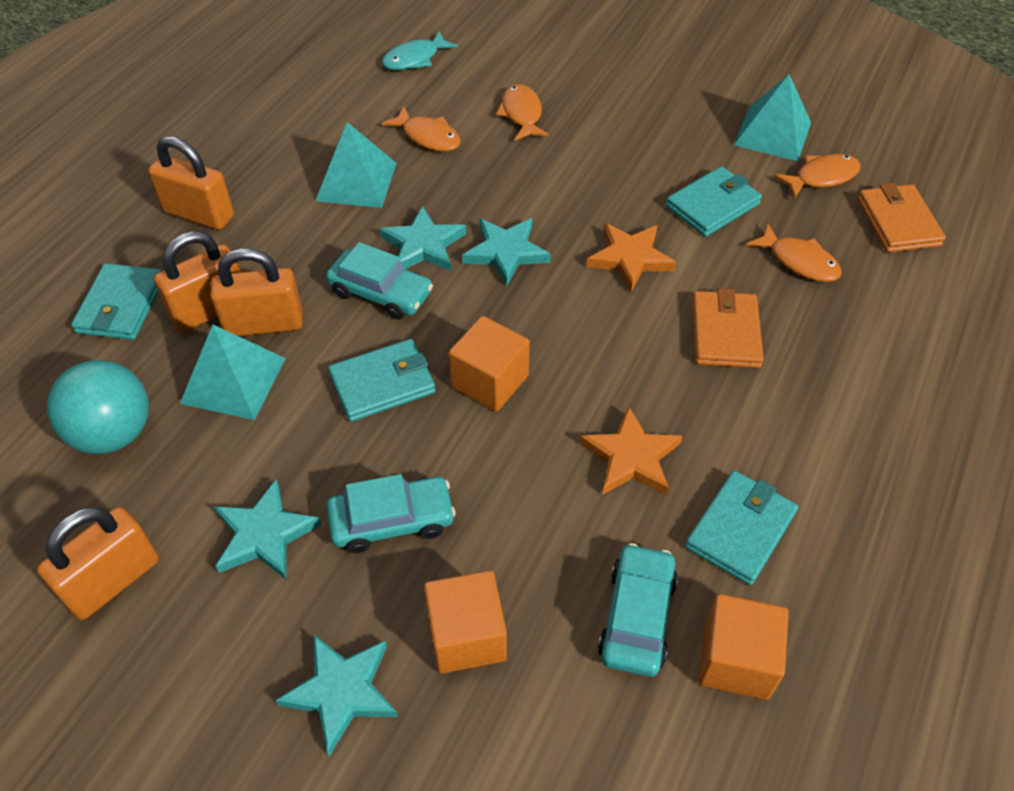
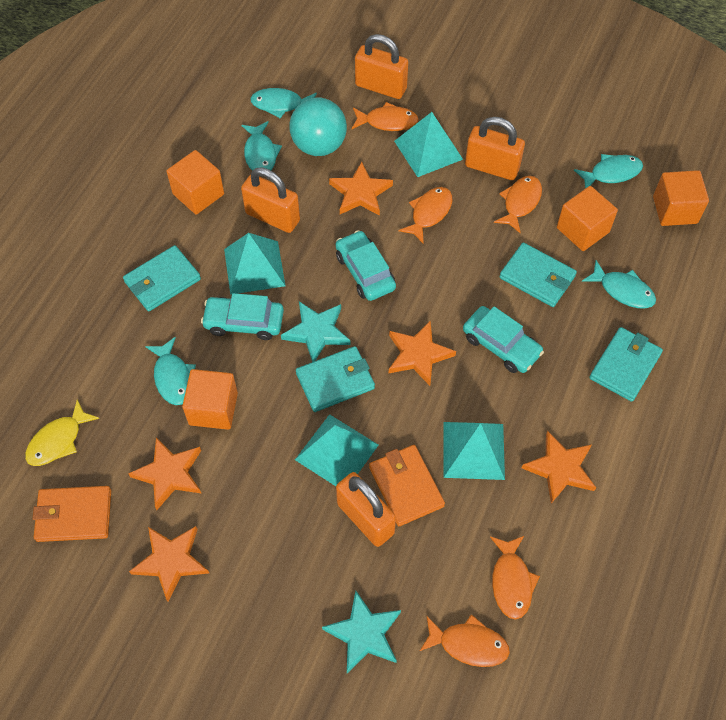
orange cube: 3 -> 4
orange fish: 4 -> 5
orange star: 2 -> 5
turquoise fish: 1 -> 5
turquoise pyramid: 3 -> 4
turquoise star: 4 -> 2
yellow fish: 0 -> 1

